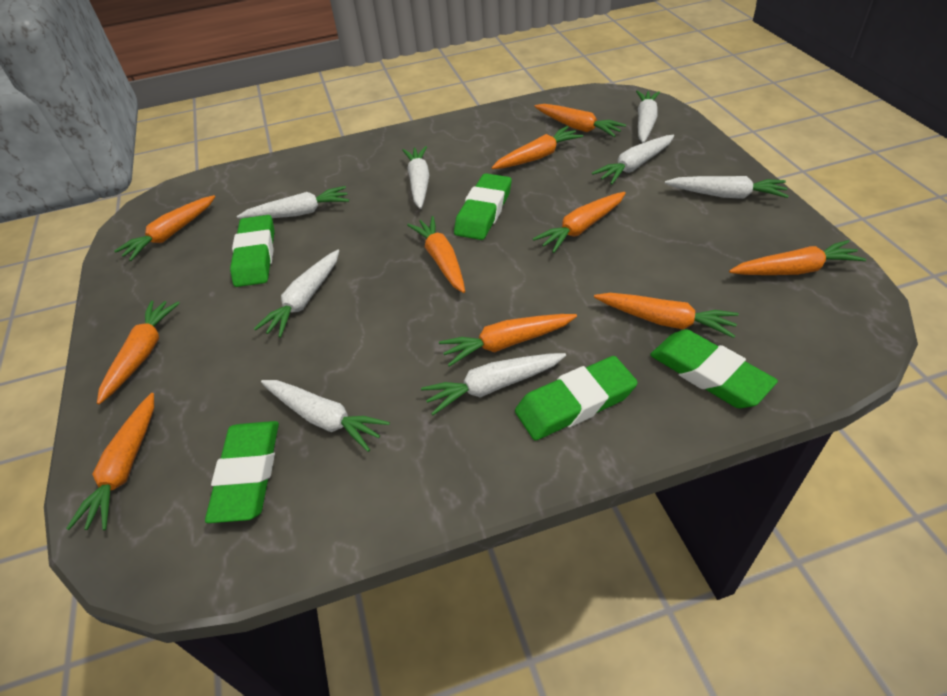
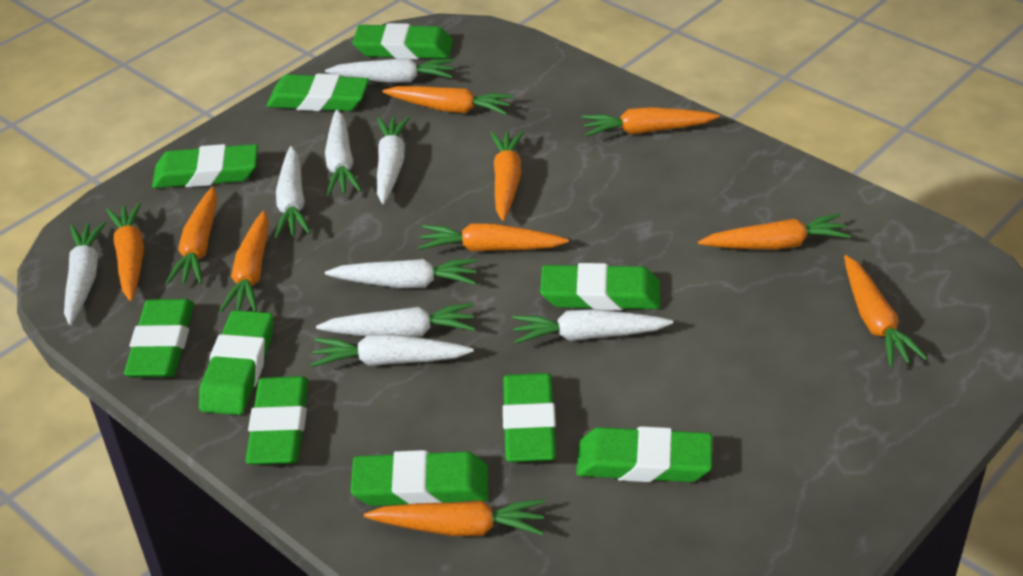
green eraser: 5 -> 10
white carrot: 8 -> 9

